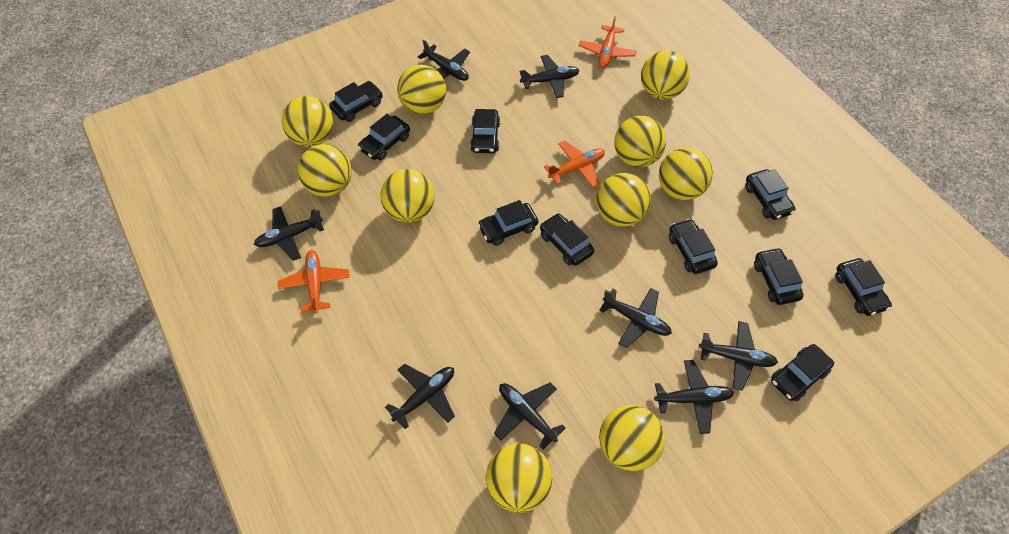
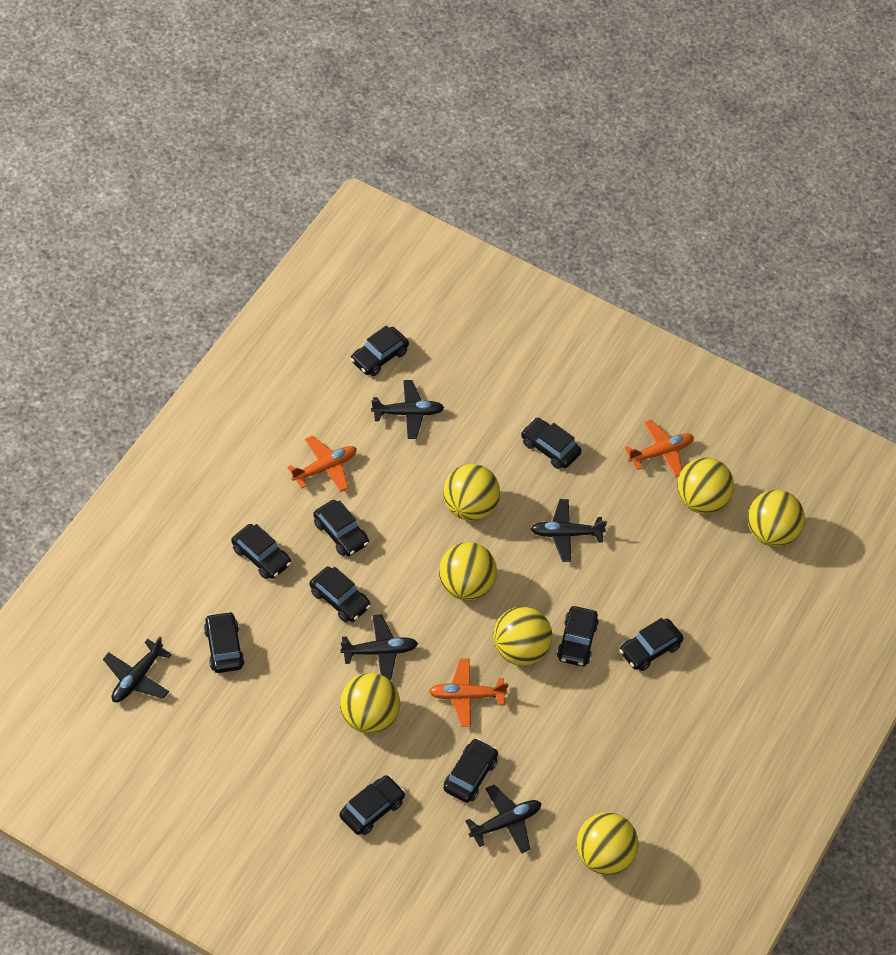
black plane: 8 -> 5
yellow ball: 10 -> 7

